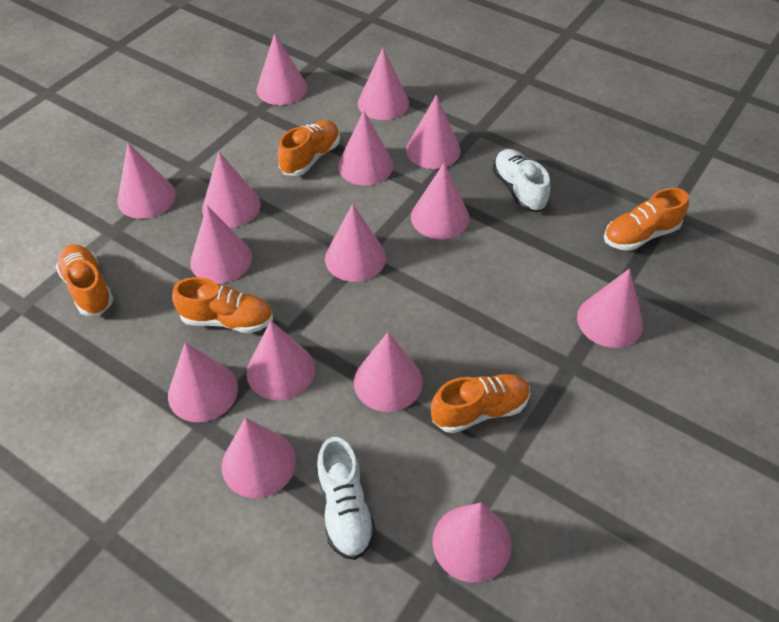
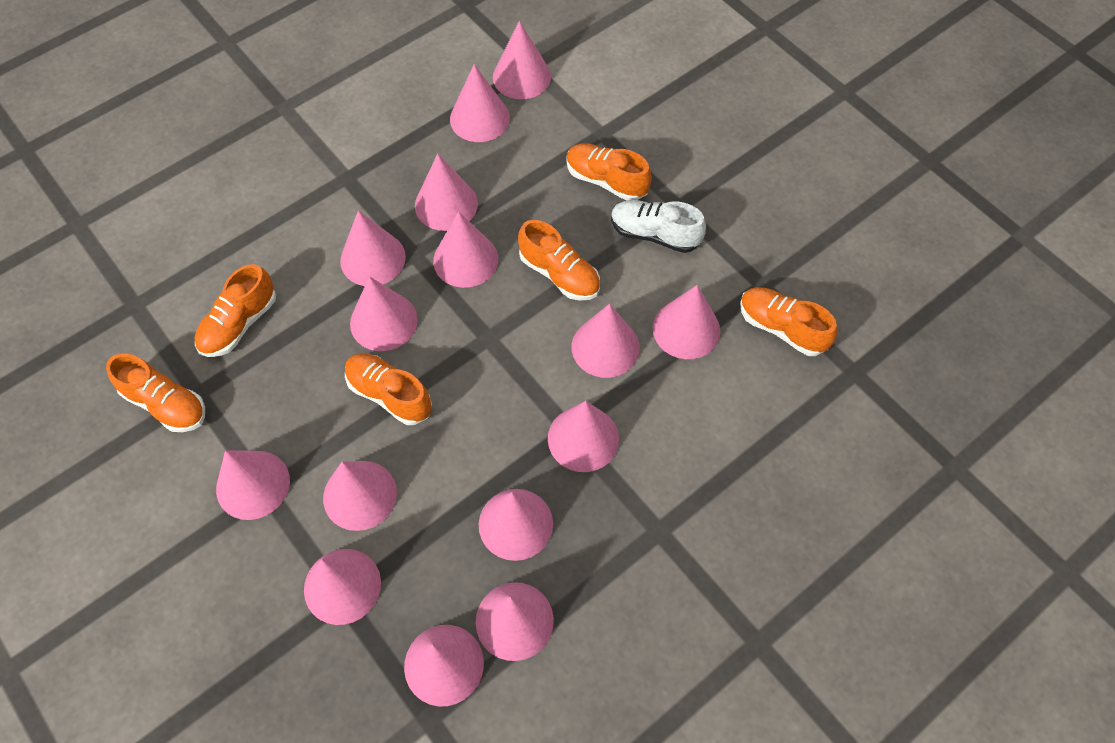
orange shoe: 5 -> 6
white shoe: 2 -> 1

